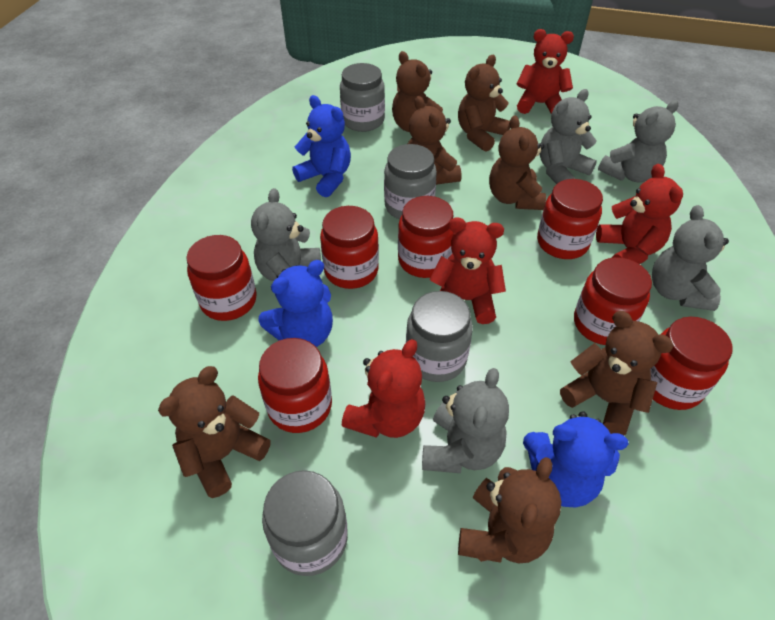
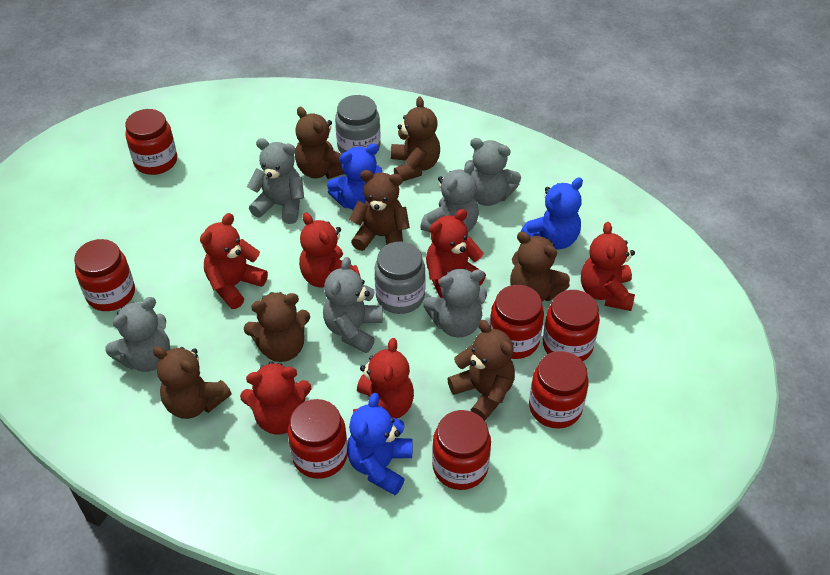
grey jar: 4 -> 2
grey teddy bear: 5 -> 6
red teddy bear: 4 -> 6

